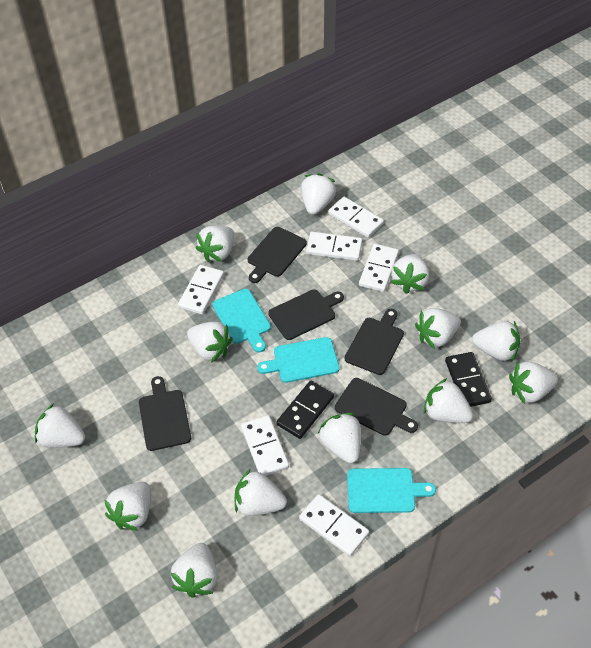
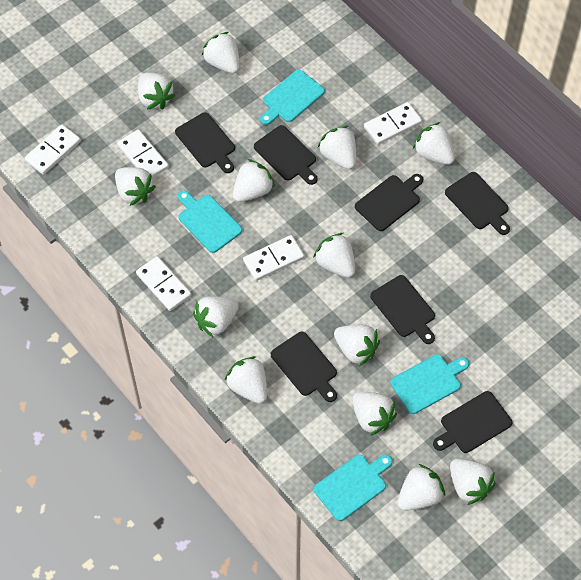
black cutting board: 5 -> 7
black domino: 2 -> 0
turquoise cutting board: 3 -> 4
white domino: 6 -> 5

